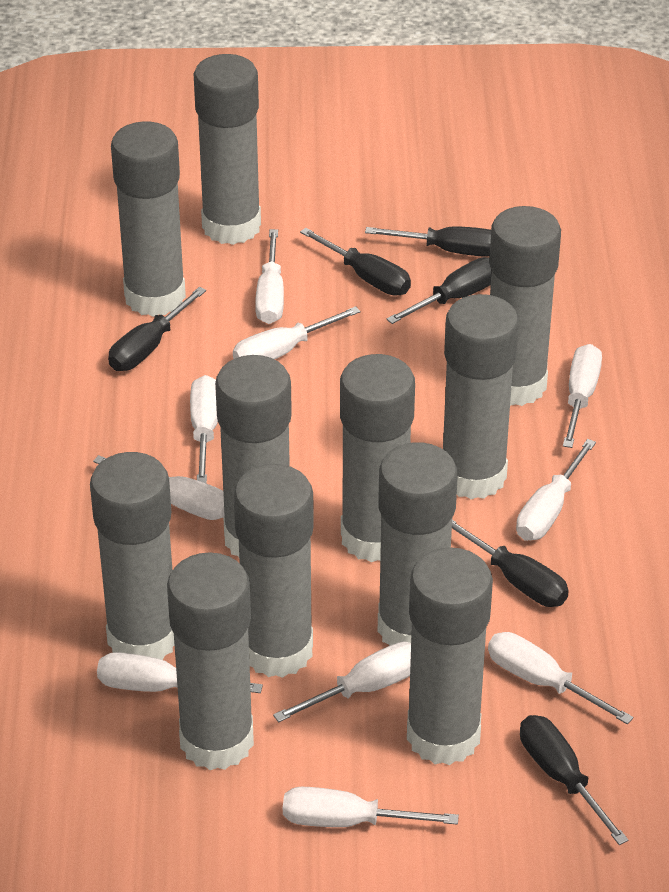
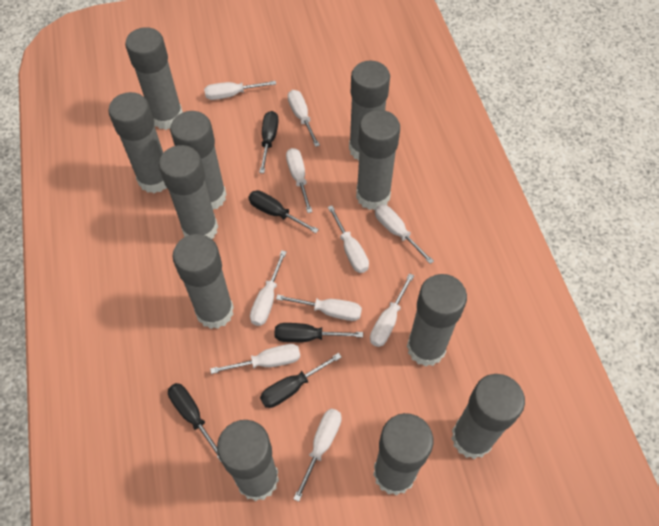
black screwdriver: 6 -> 5

